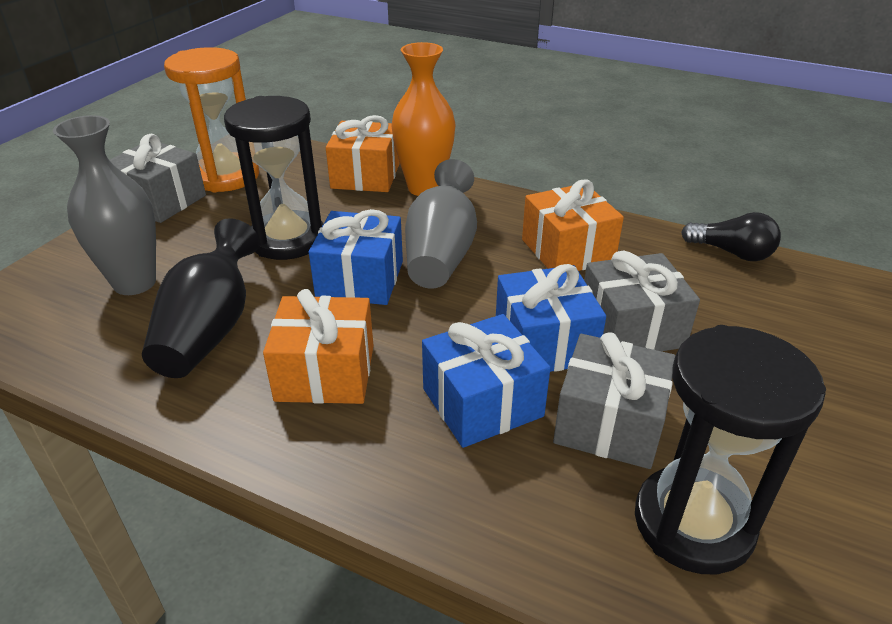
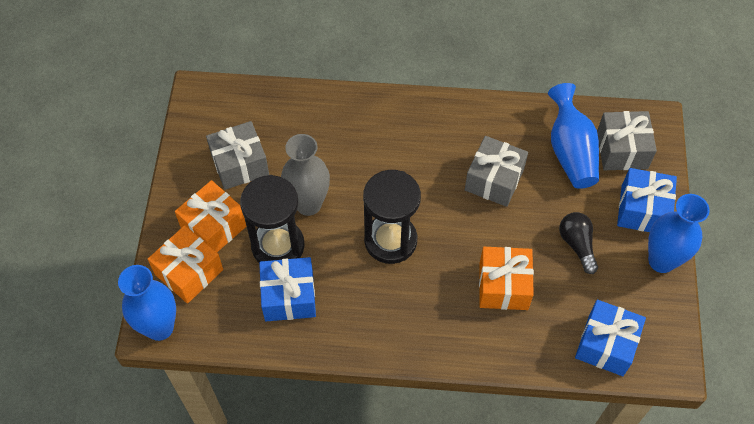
black vase: 1 -> 0
blue vase: 0 -> 3
grey vase: 2 -> 1
orange hourglass: 1 -> 0
orange vase: 1 -> 0

